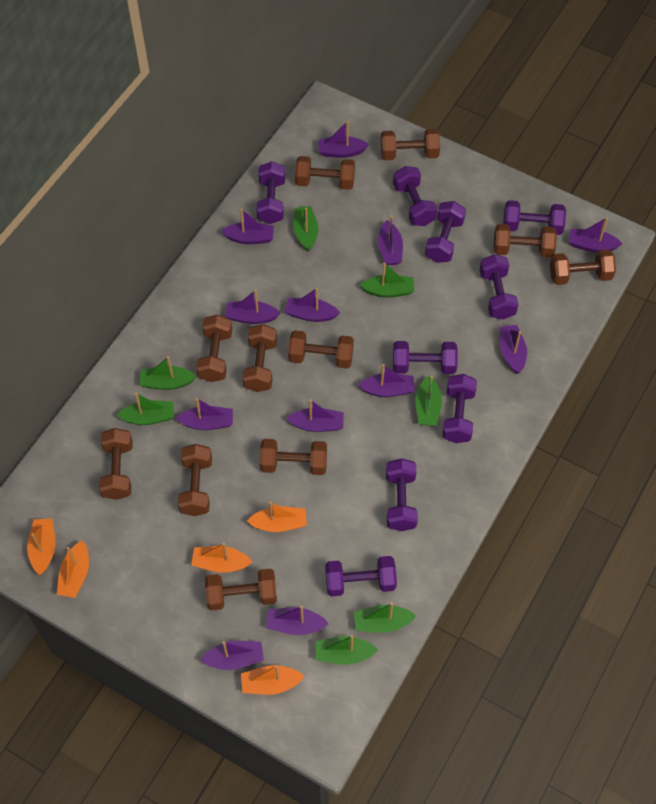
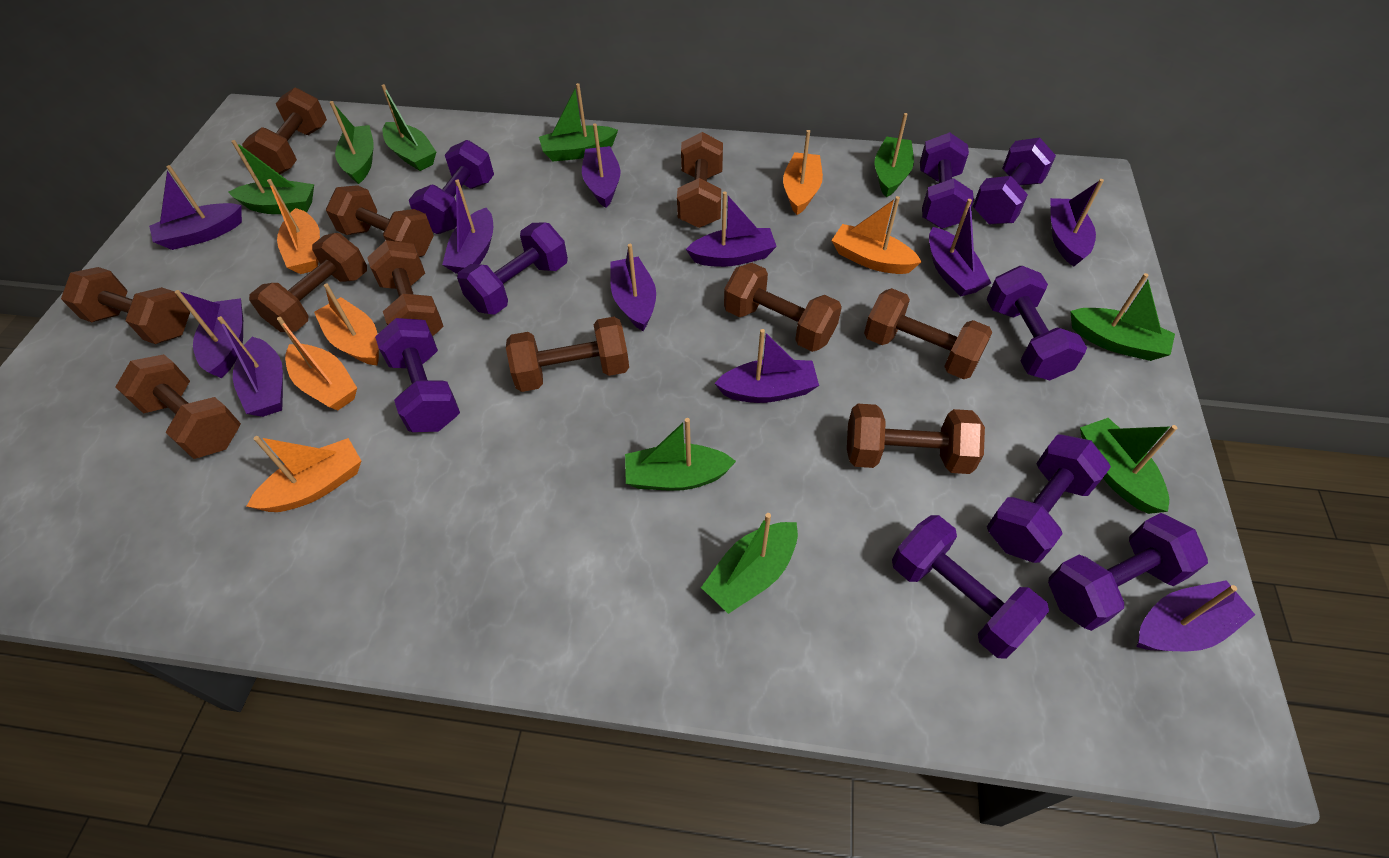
green boat: 7 -> 9
orange boat: 5 -> 6
purple boat: 12 -> 11

